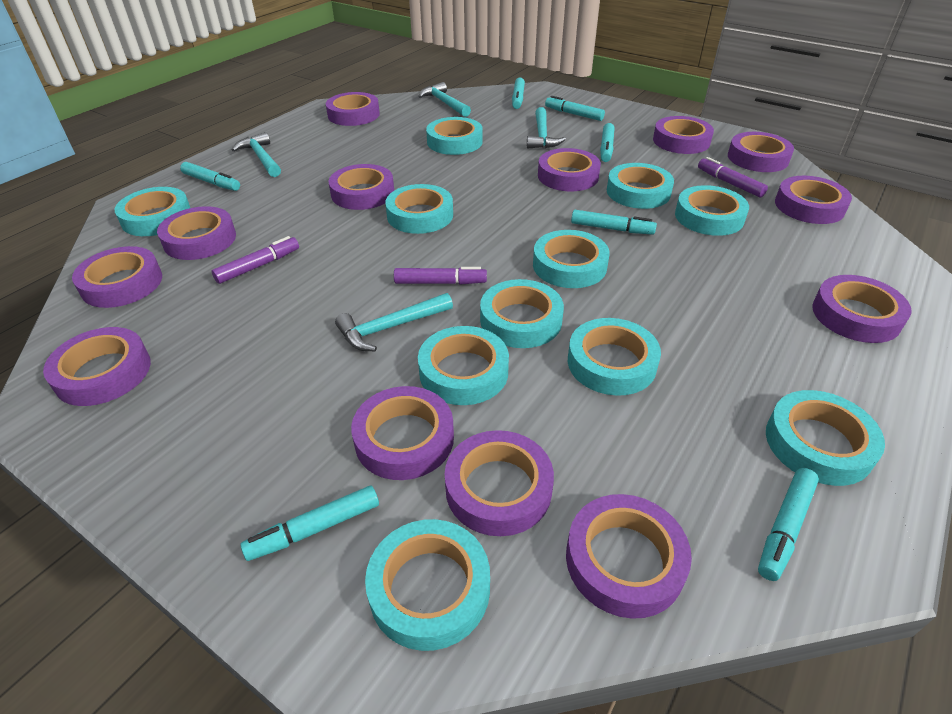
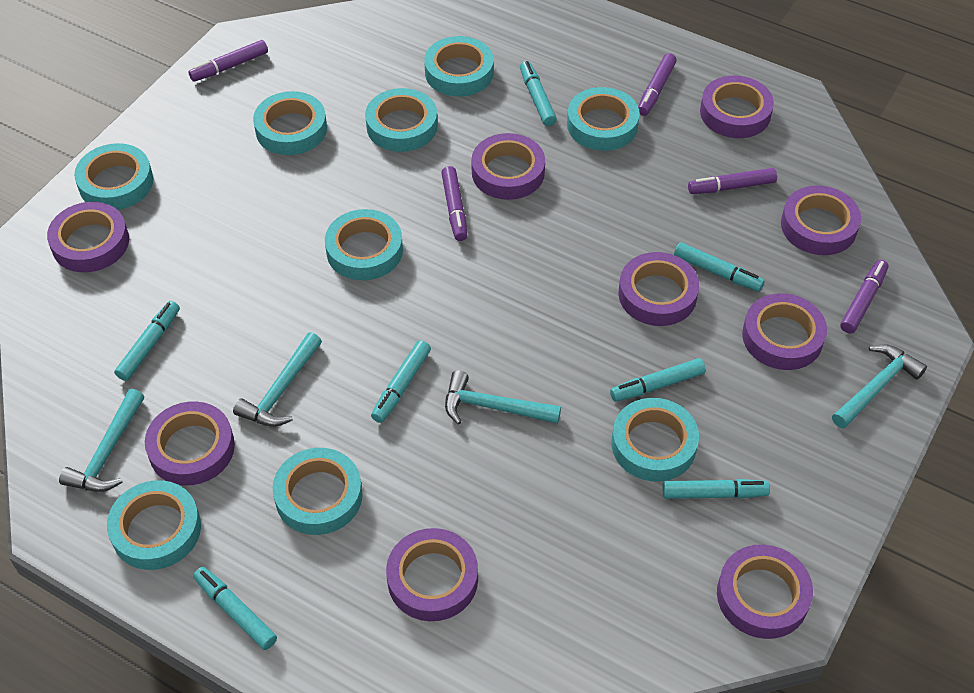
purple marker: 3 -> 5
purple tape: 13 -> 9
turquoise tape: 11 -> 9

